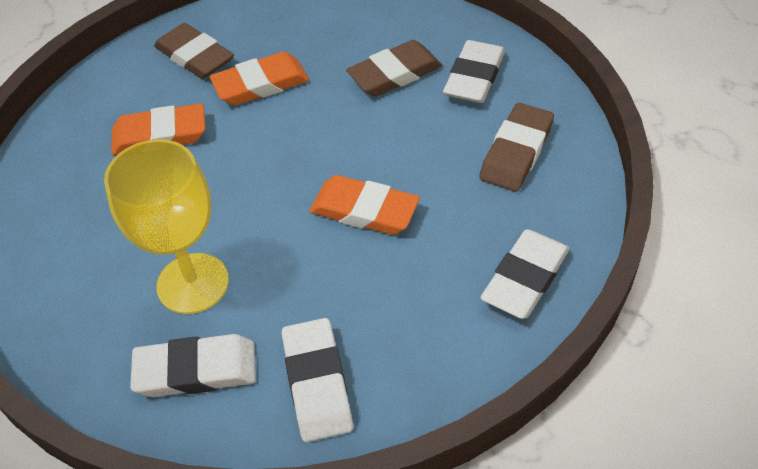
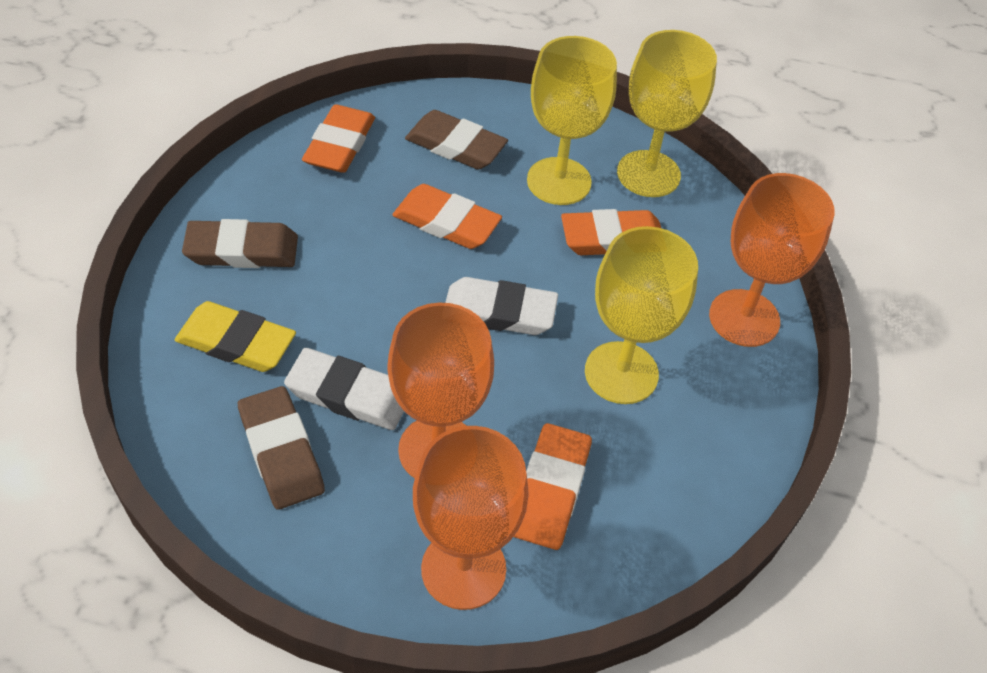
orange eraser: 3 -> 4
orange goblet: 0 -> 3
white eraser: 4 -> 2
yellow eraser: 0 -> 1
yellow goblet: 1 -> 3

